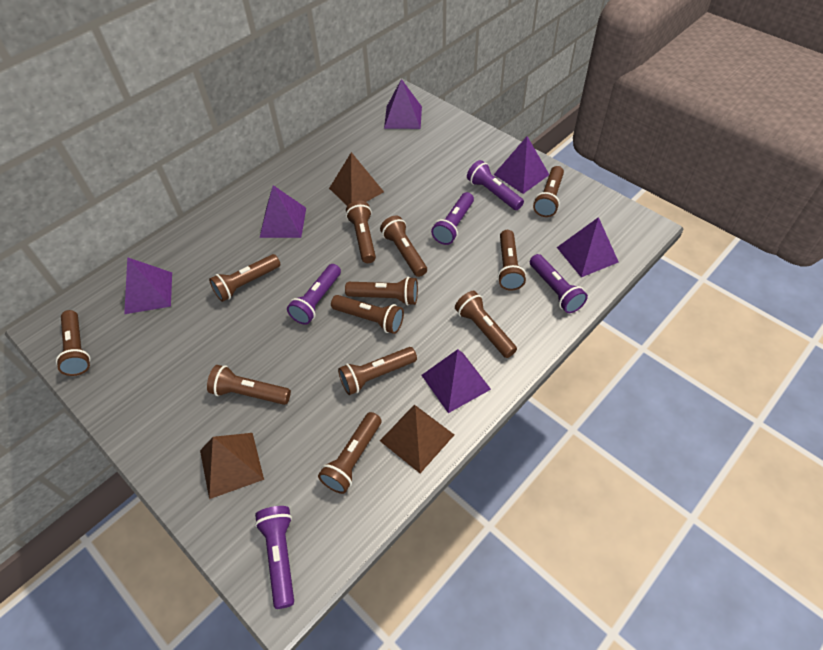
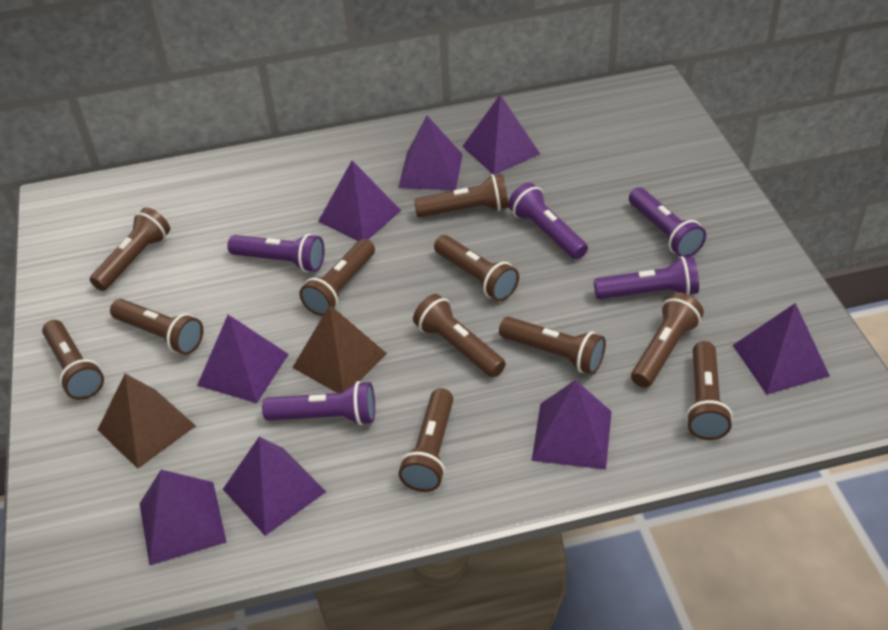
brown flashlight: 12 -> 11
brown pyramid: 3 -> 2
purple pyramid: 6 -> 8

